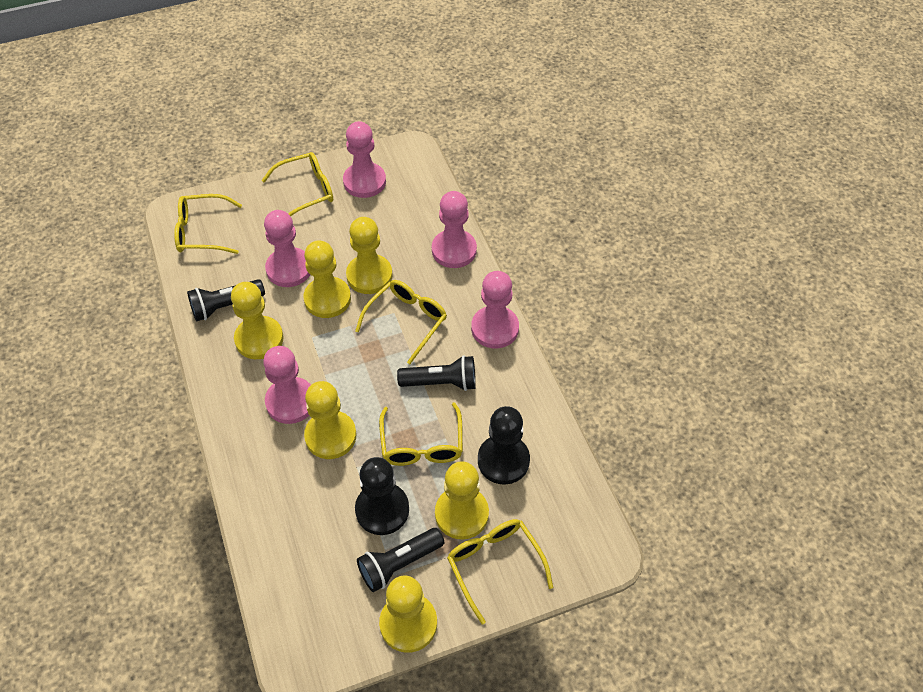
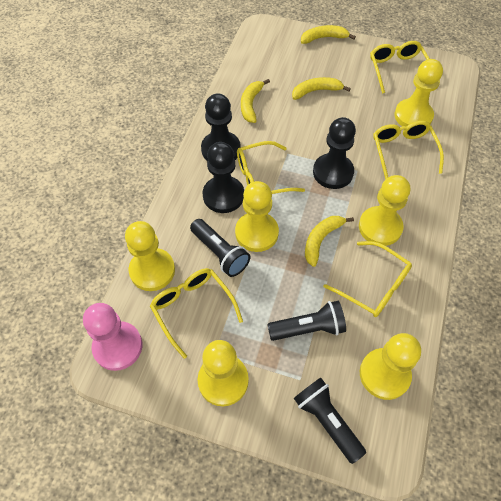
black pawn: 2 -> 3
pink pawn: 5 -> 1
yellow banana: 0 -> 4

